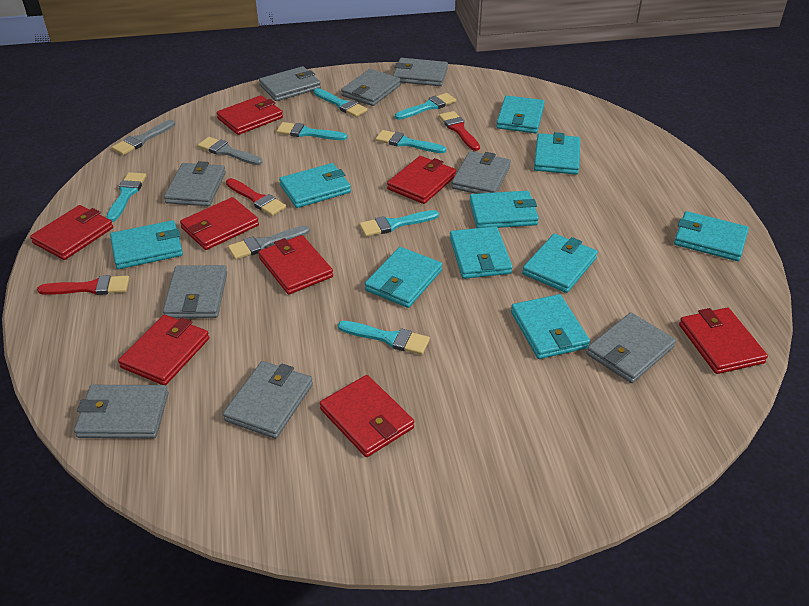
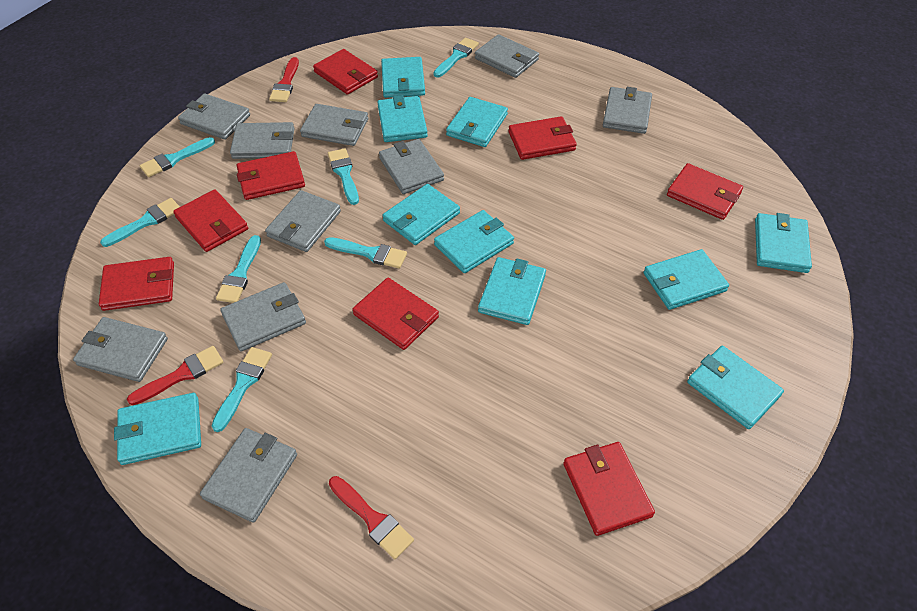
grey brush: 3 -> 0
grey wallet: 9 -> 10

